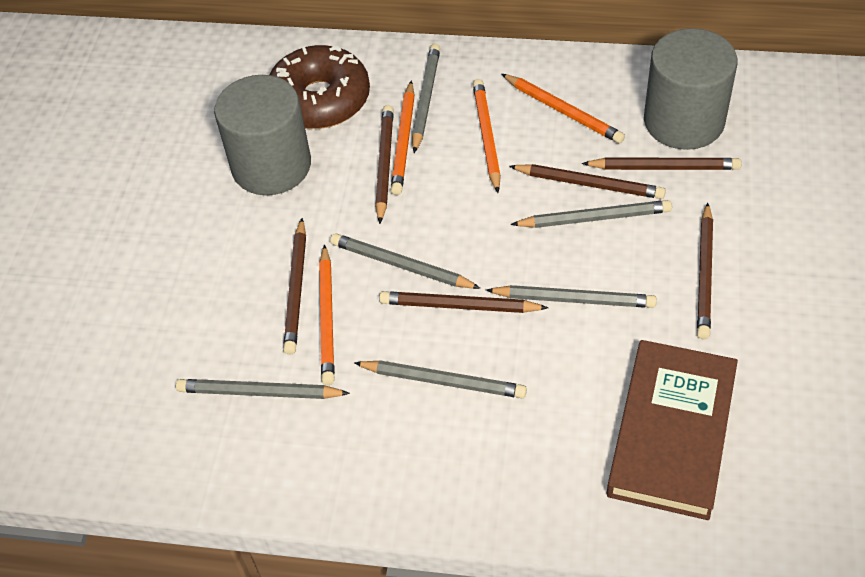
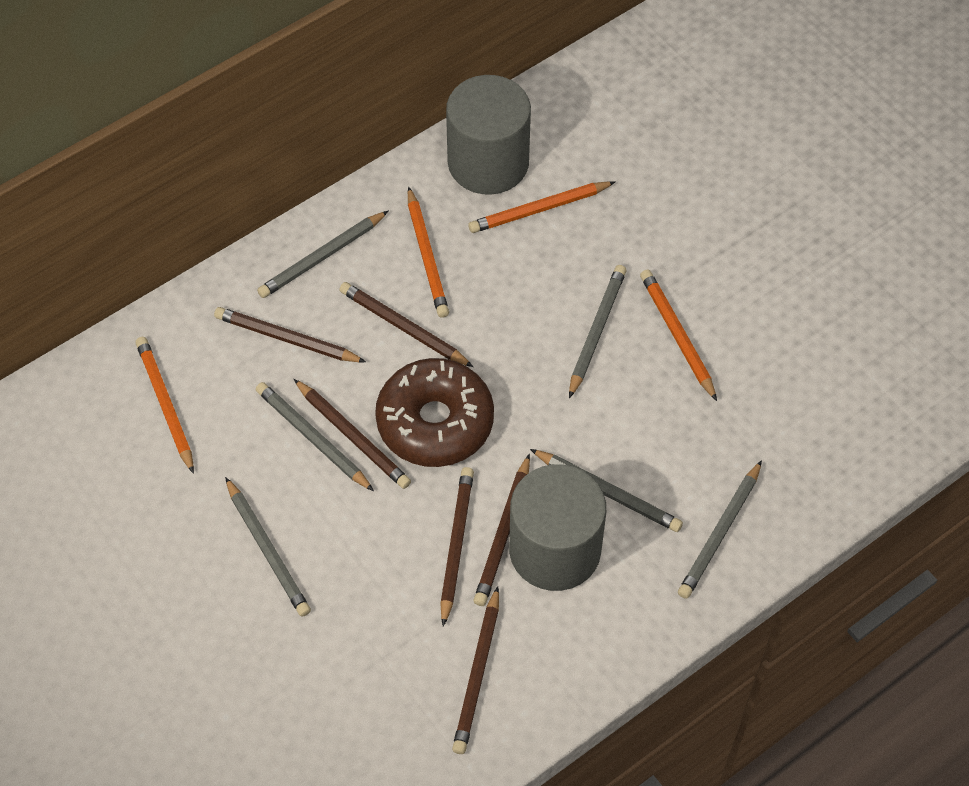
brown book: 1 -> 0

